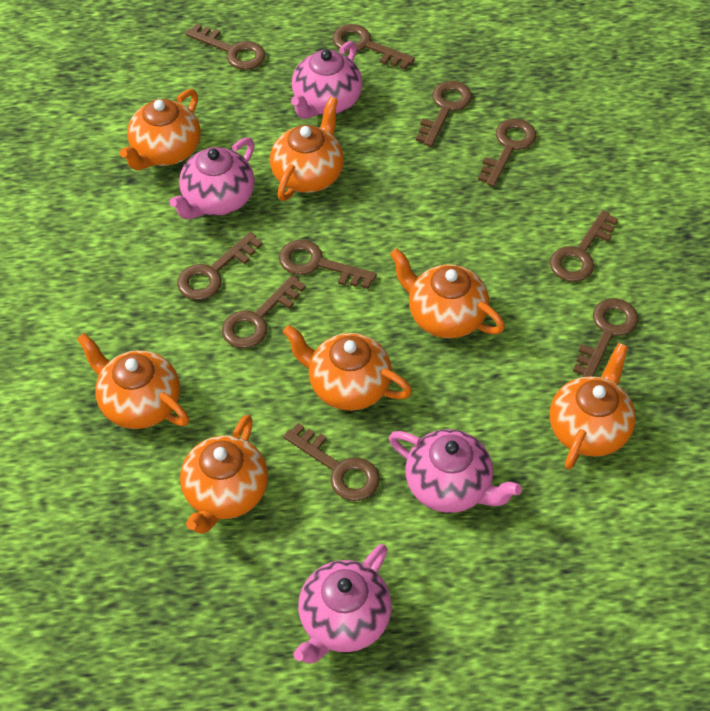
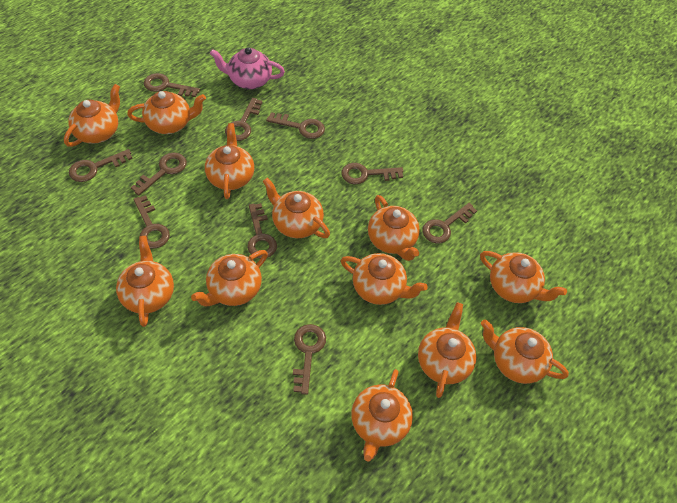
orange teapot: 7 -> 12
pink teapot: 4 -> 1

